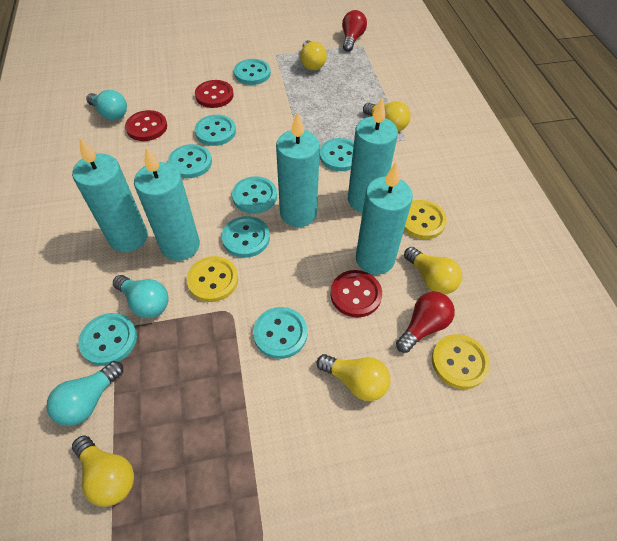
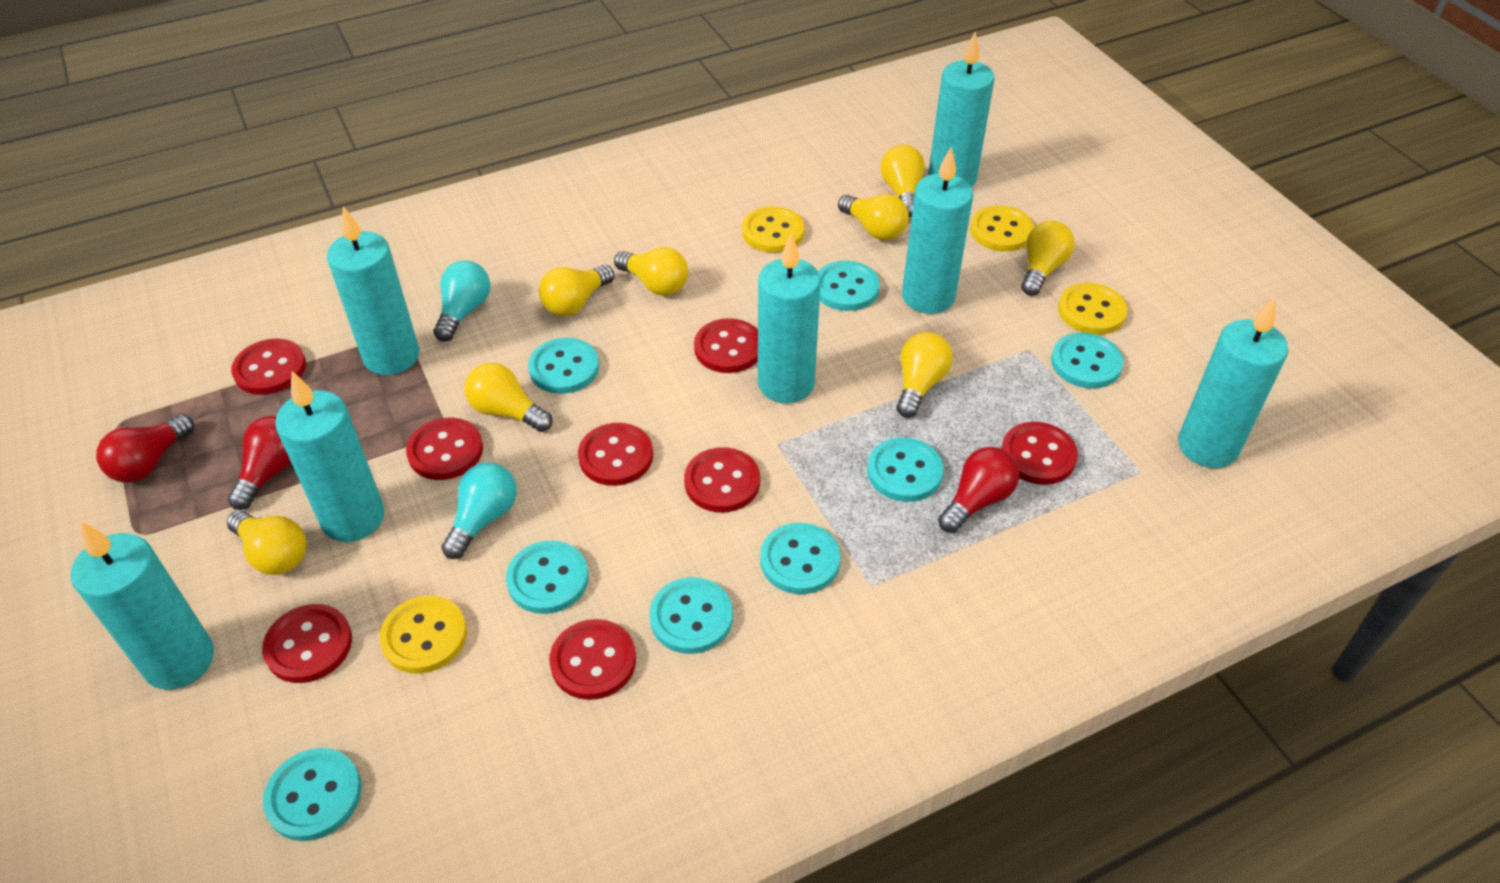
red button: 3 -> 8
red light bulb: 2 -> 3
turquoise candle: 5 -> 7
turquoise light bulb: 3 -> 2
yellow button: 3 -> 4
yellow light bulb: 5 -> 8

